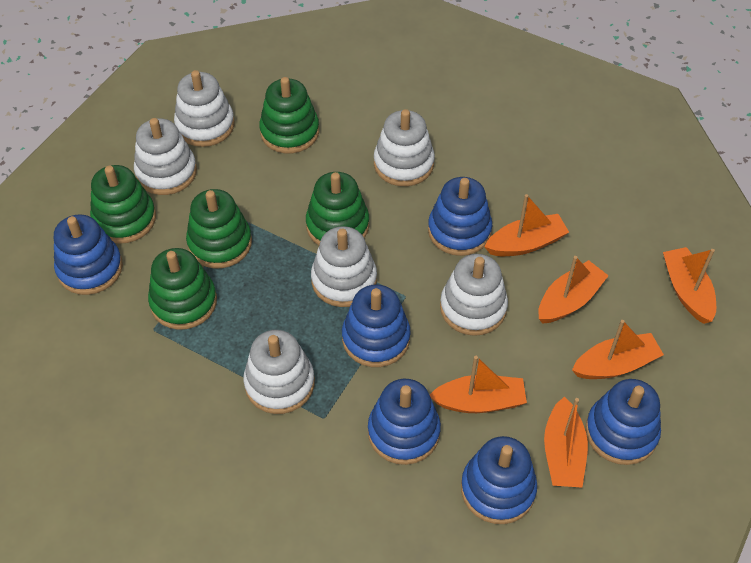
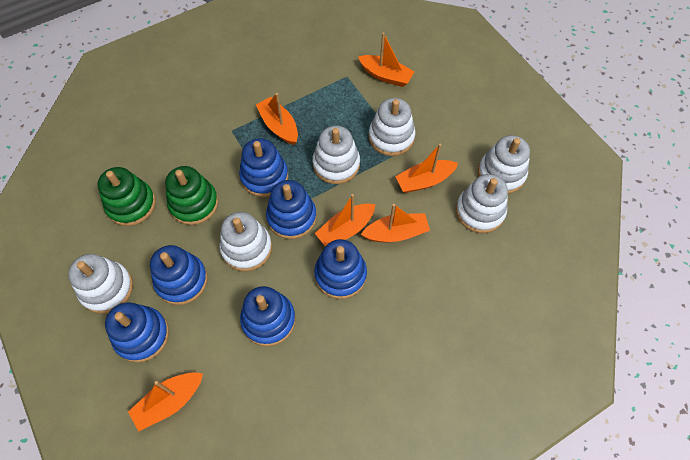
green stacking toy: 5 -> 2

